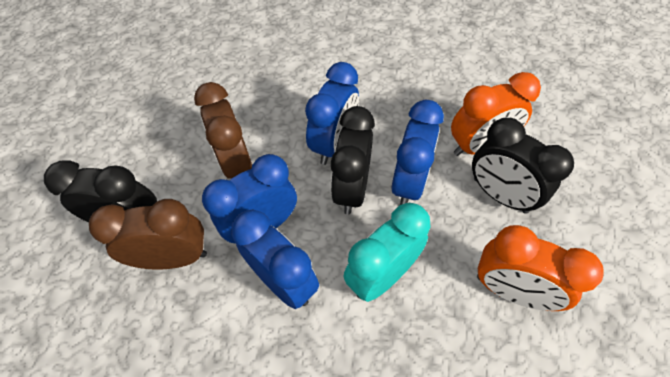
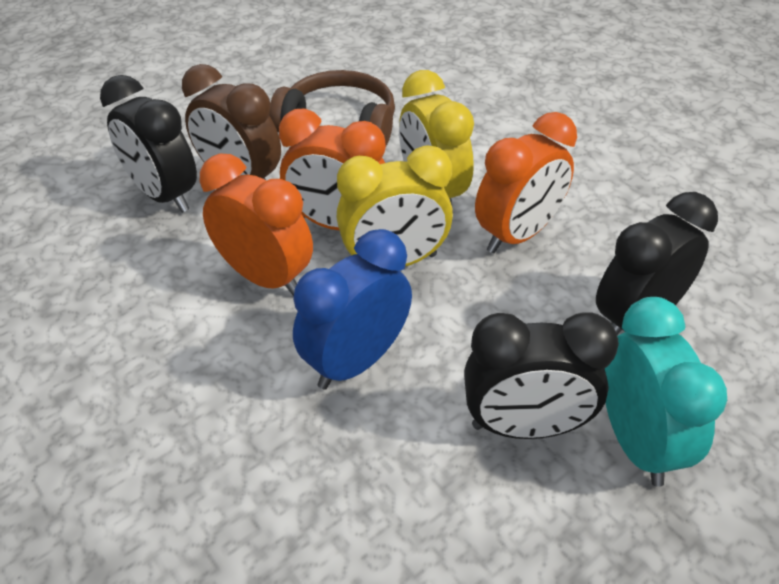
blue clock: 4 -> 1
brown clock: 2 -> 1
brown headphones: 0 -> 1
orange clock: 2 -> 3
yellow clock: 0 -> 2

